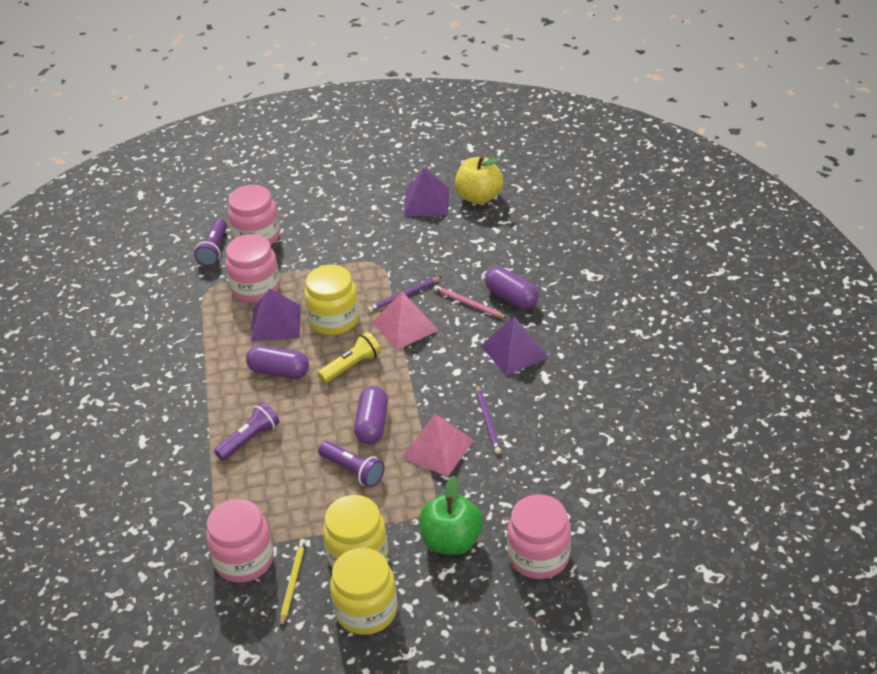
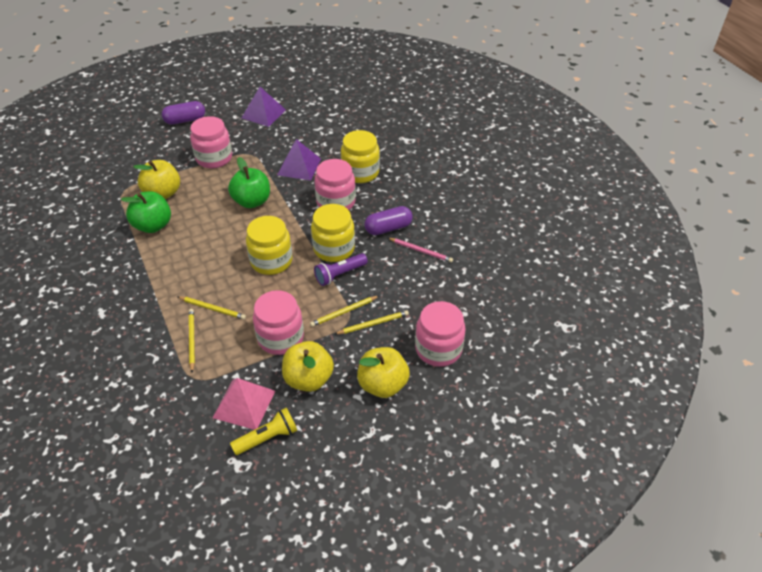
green apple: 1 -> 2
pink pyramid: 2 -> 1
purple capsule: 3 -> 2
purple flashlight: 3 -> 1
purple pencil: 2 -> 0
purple pyramid: 3 -> 2
yellow apple: 1 -> 3
yellow pencil: 1 -> 4

